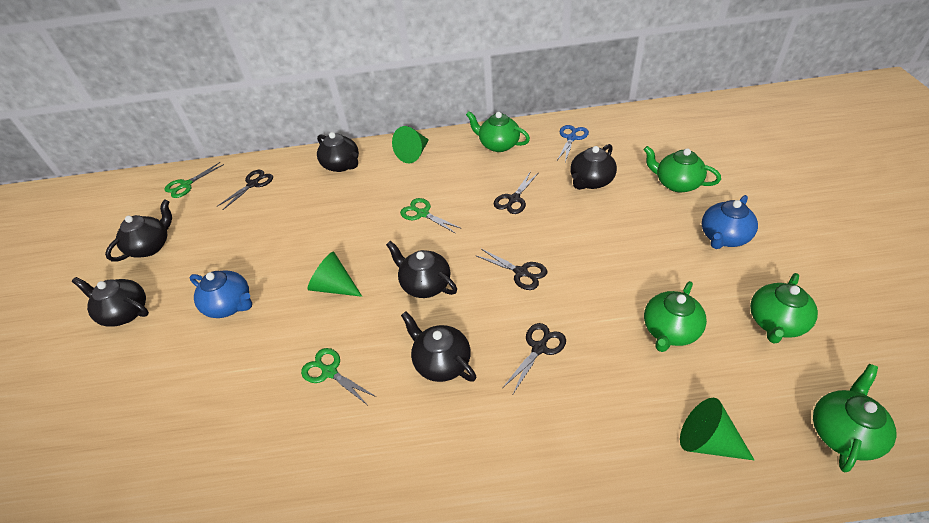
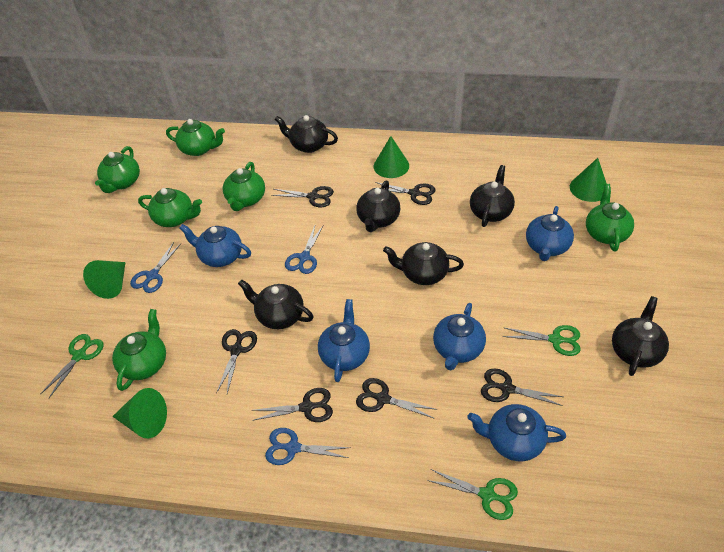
black scissors: 4 -> 6
blue scissors: 1 -> 3
blue teapot: 2 -> 5
green cone: 3 -> 4
green teapot: 5 -> 6

